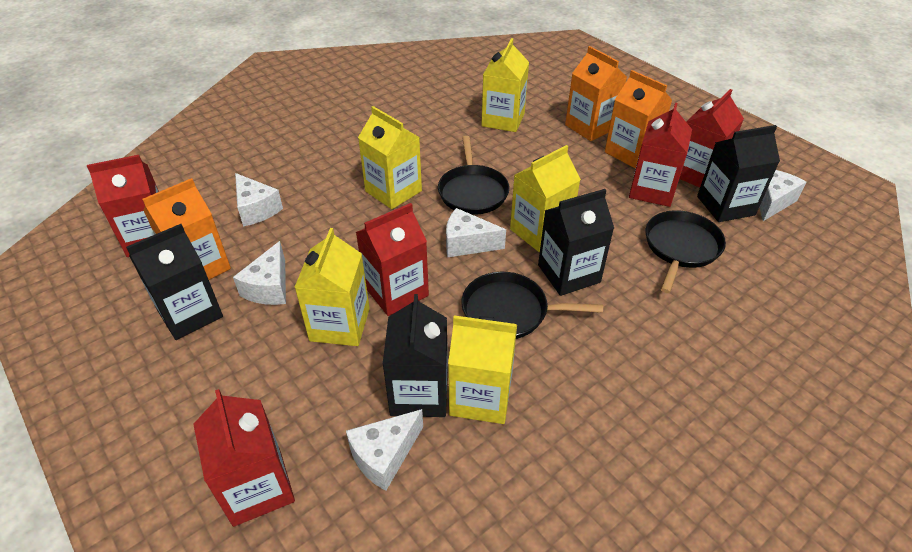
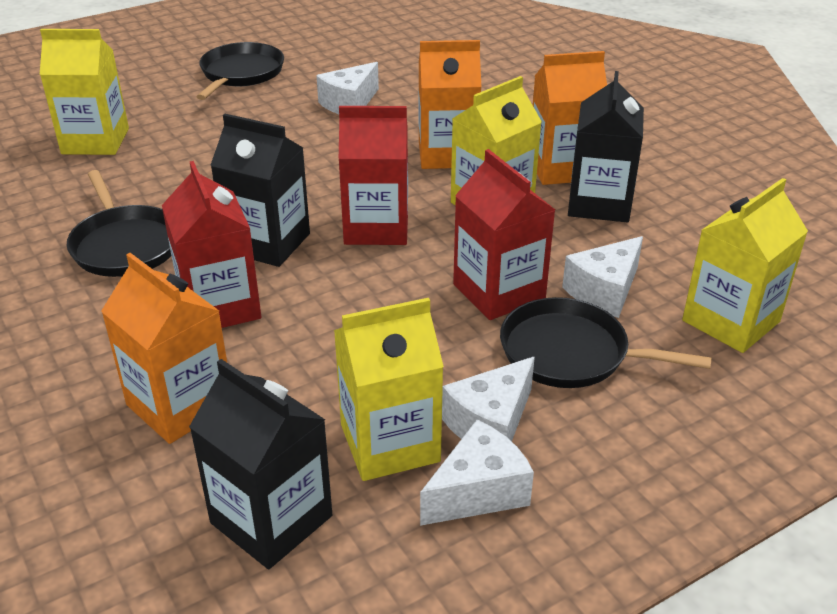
black carton: 4 -> 3
red carton: 5 -> 3
white cheese: 5 -> 4
yellow carton: 5 -> 4

